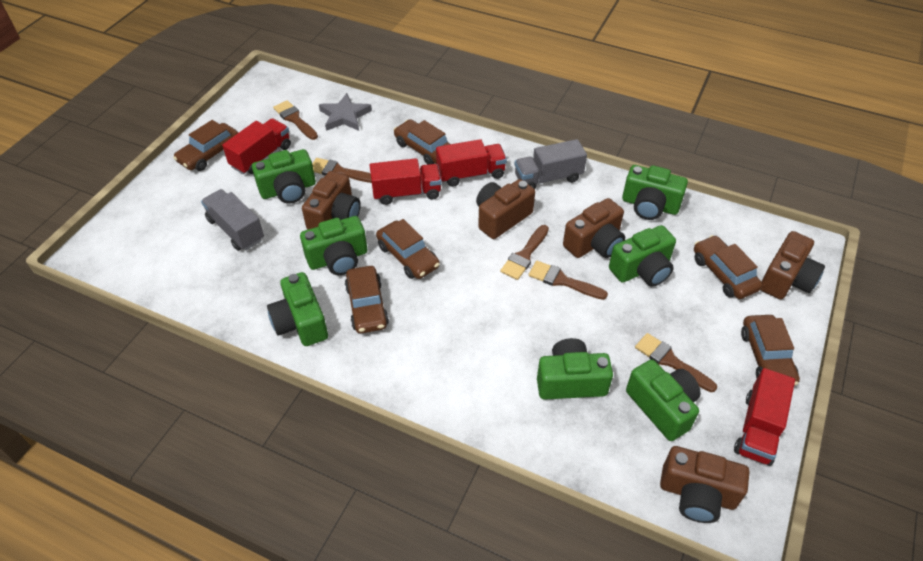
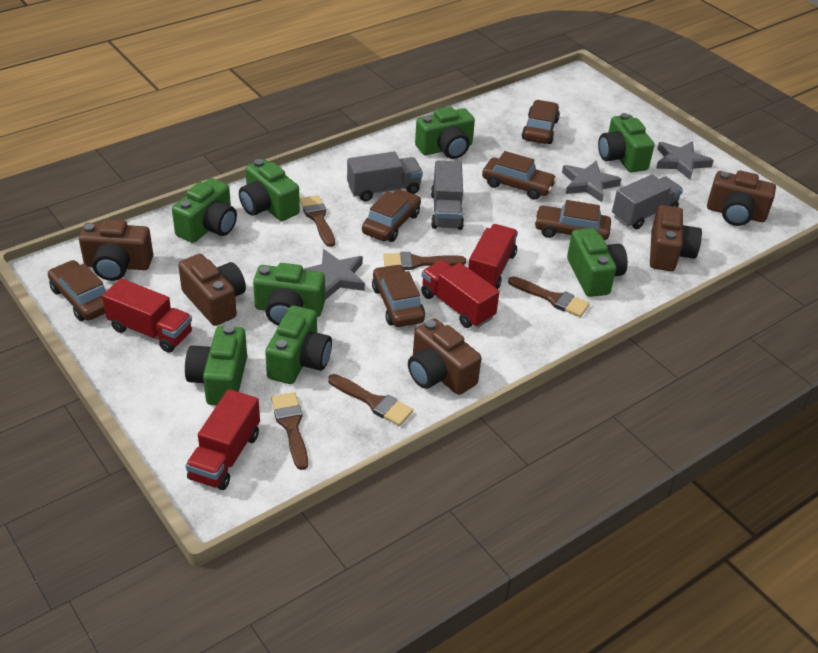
green camera: 7 -> 8
grey star: 1 -> 3
grey truck: 2 -> 3

